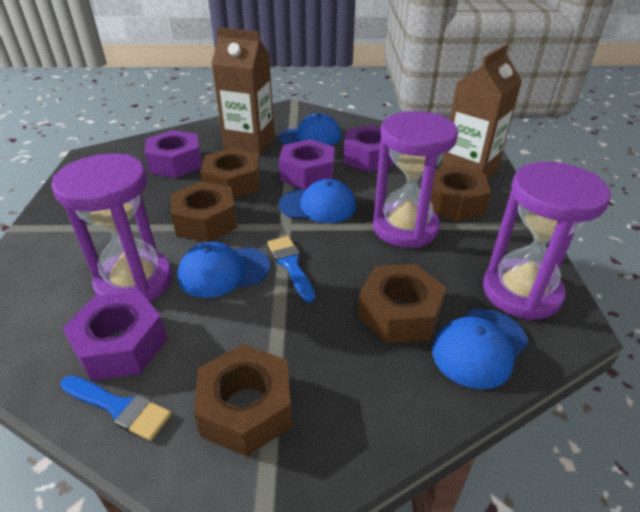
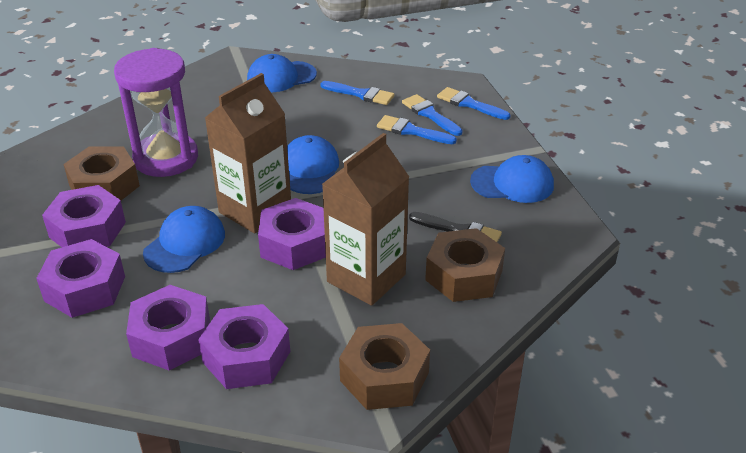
black brush: 0 -> 1
blue brush: 2 -> 4
brown nut: 5 -> 3
purple hourglass: 3 -> 1
purple nut: 4 -> 5

